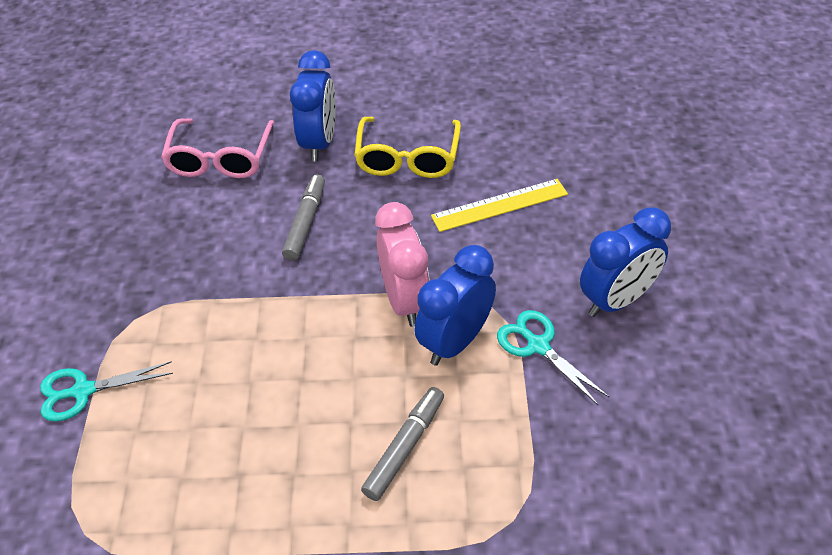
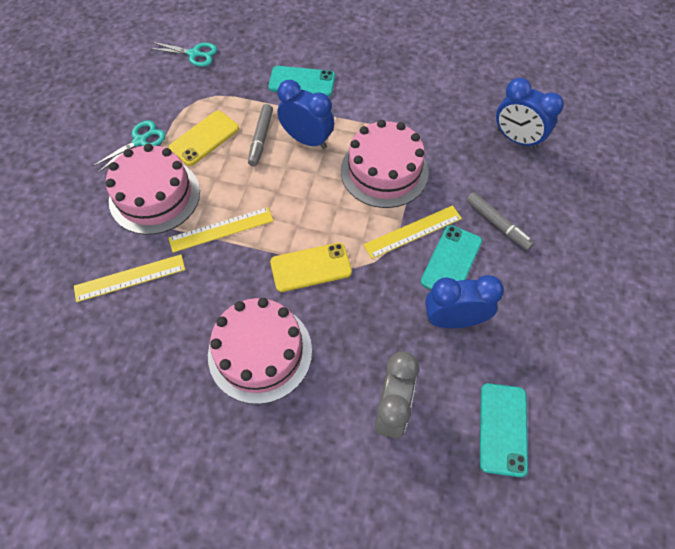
grey clock: 0 -> 1
pink cake: 0 -> 3
pink clock: 1 -> 0
pink glasses: 1 -> 0
turquoise phone: 0 -> 3
yellow glasses: 1 -> 0
yellow phone: 0 -> 2
yellow ruler: 1 -> 3

